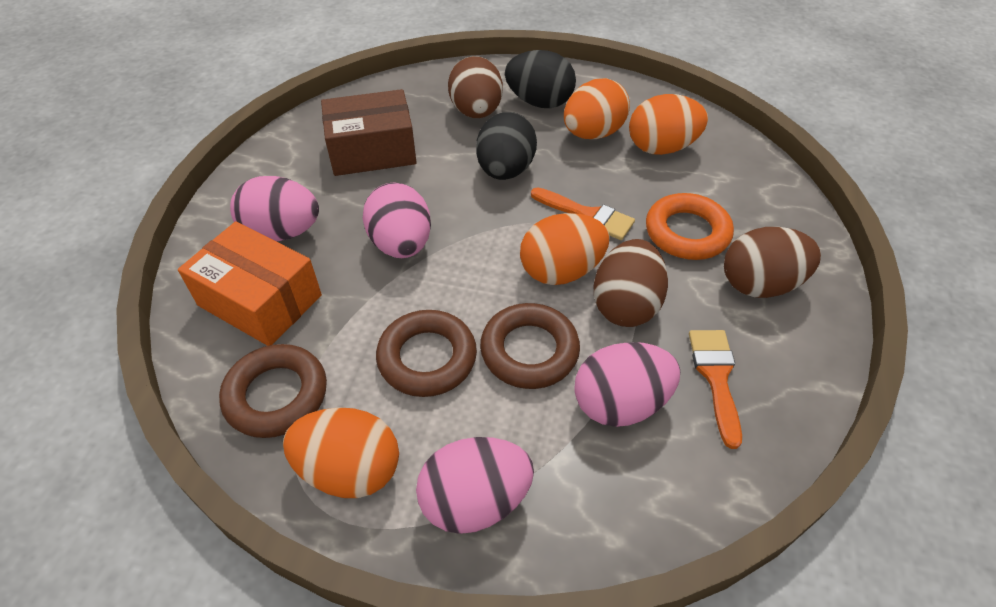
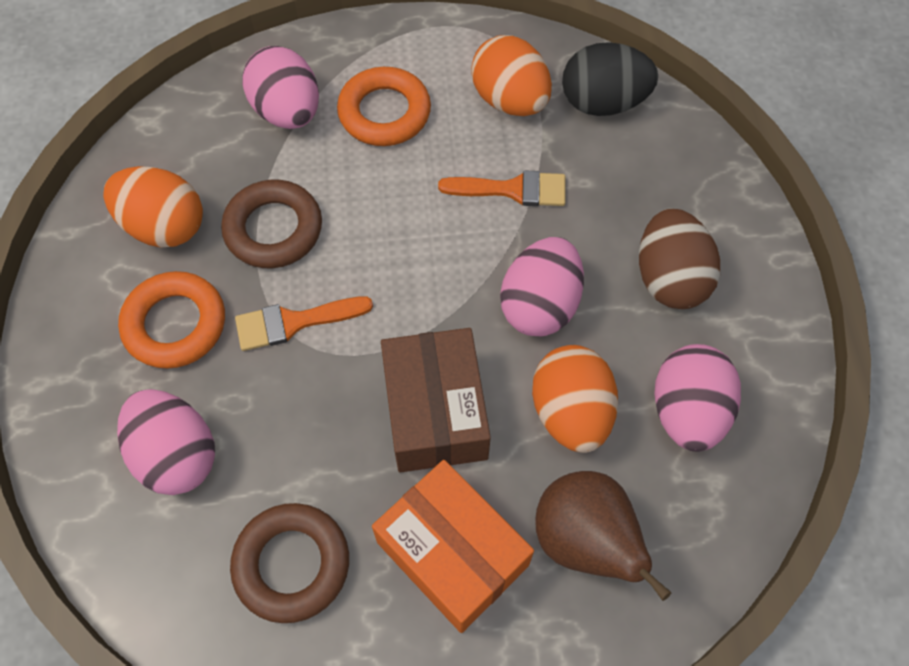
black egg: 2 -> 1
brown egg: 3 -> 1
brown pear: 0 -> 1
brown ring: 3 -> 2
orange egg: 4 -> 3
orange ring: 1 -> 2

